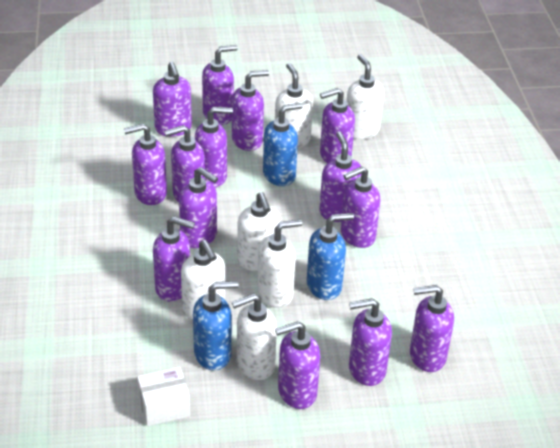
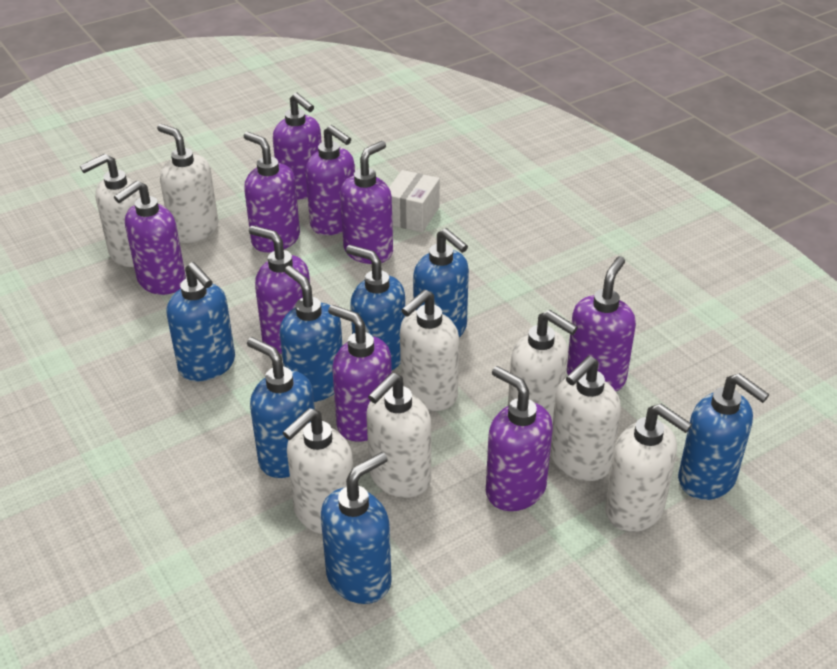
blue soap dispenser: 3 -> 7
purple soap dispenser: 14 -> 9
white soap dispenser: 6 -> 8

